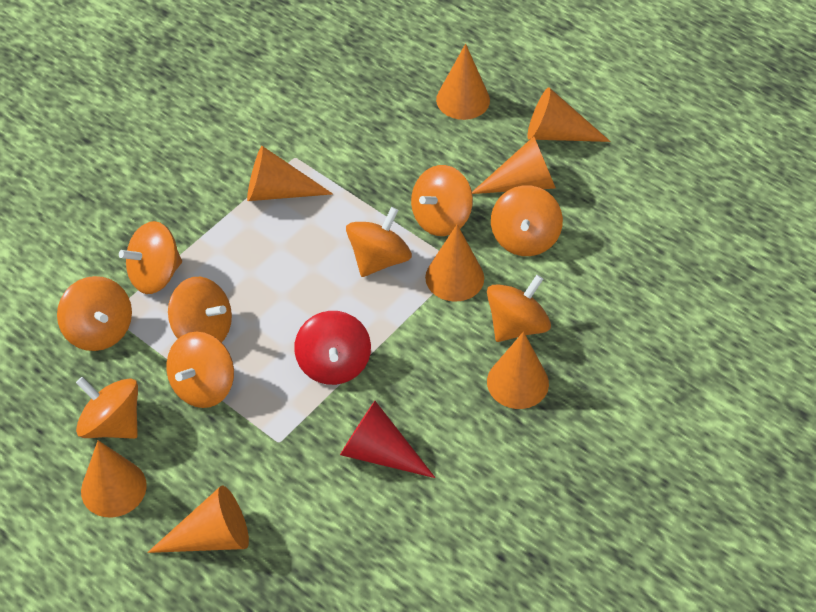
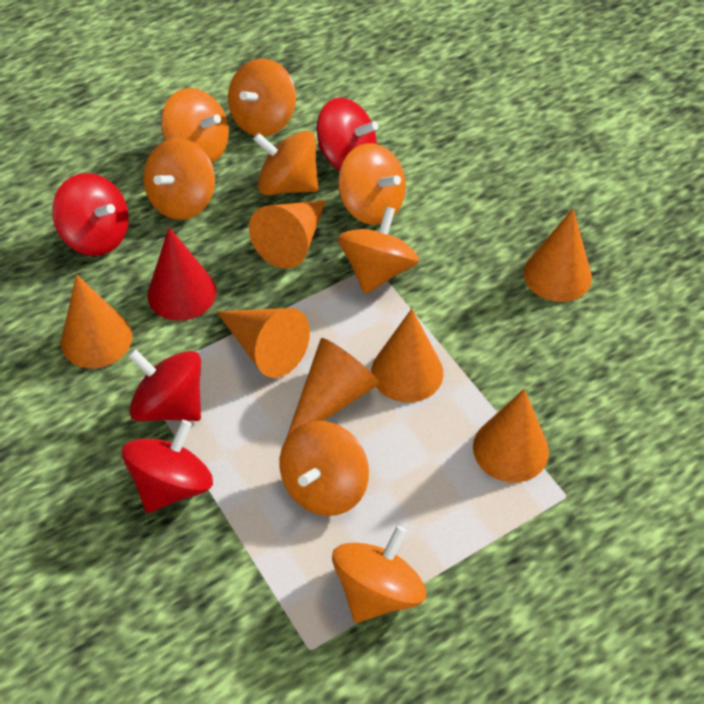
orange cone: 8 -> 7
orange spinning top: 9 -> 8
red spinning top: 1 -> 4

